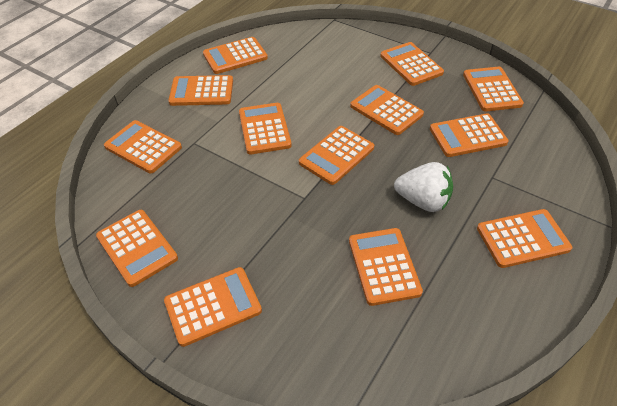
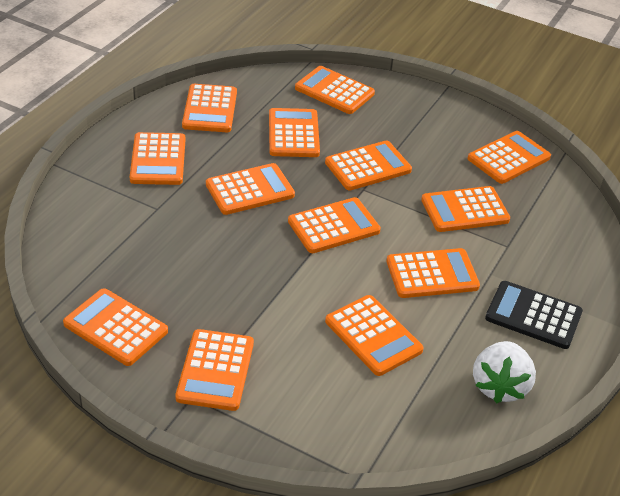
black calculator: 0 -> 1

